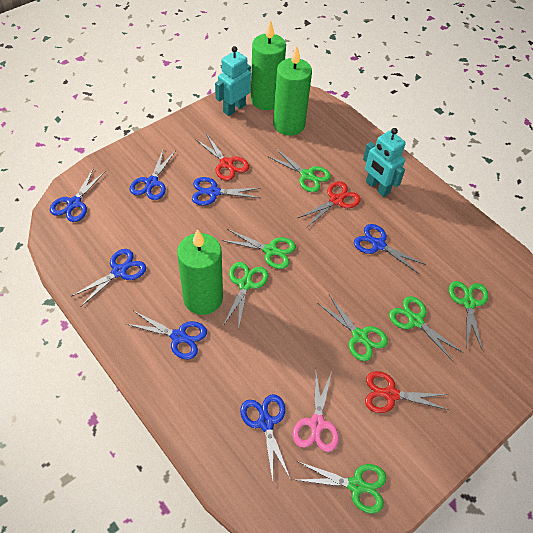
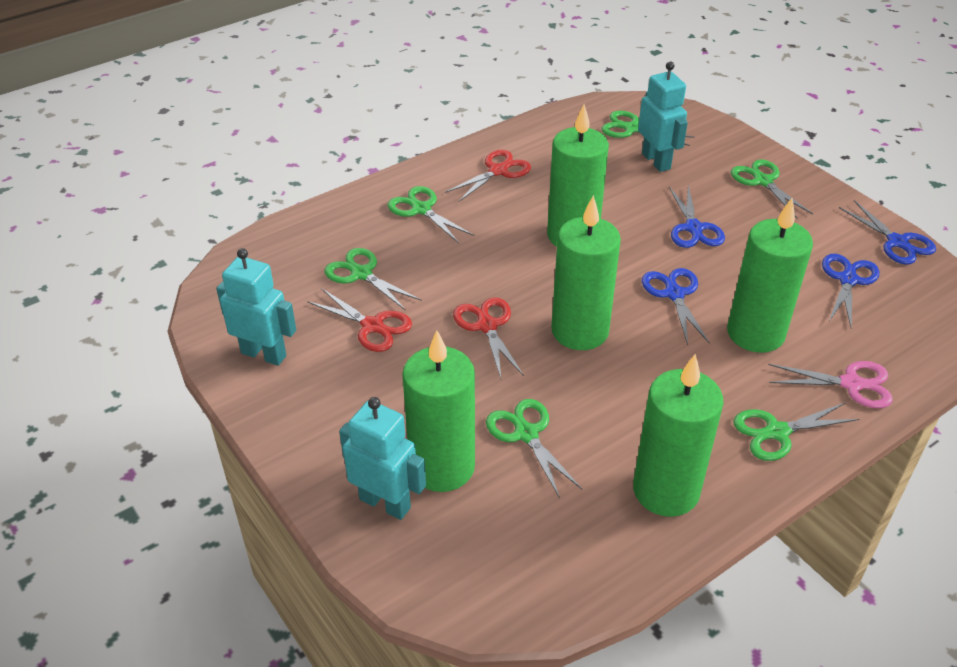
blue scissors: 7 -> 4
green candle: 3 -> 5
green scissors: 7 -> 6
turquoise robot: 2 -> 3

